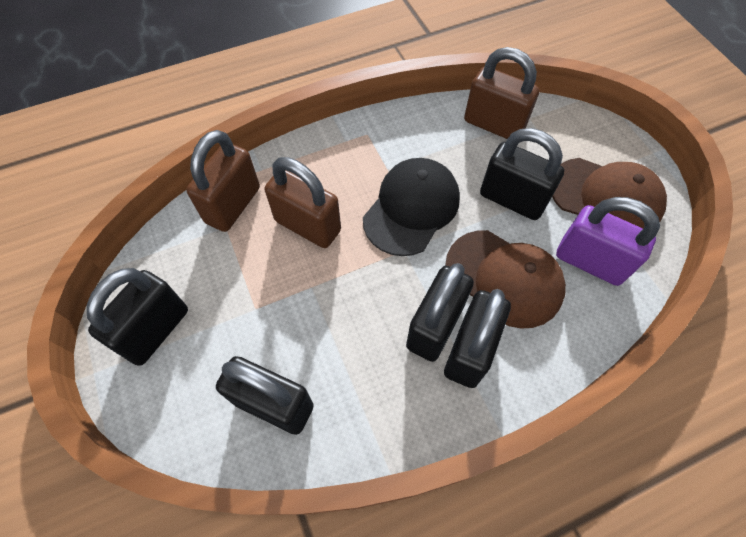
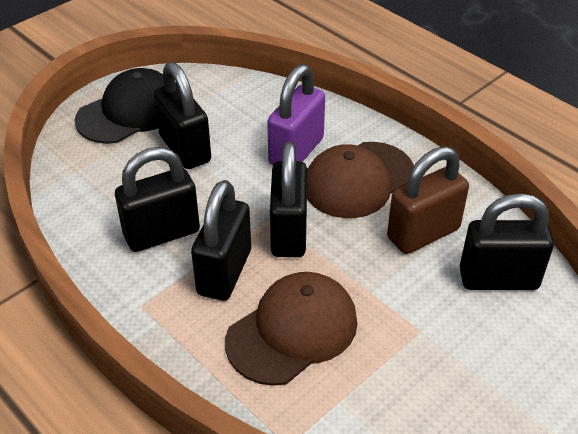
brown padlock: 3 -> 1

